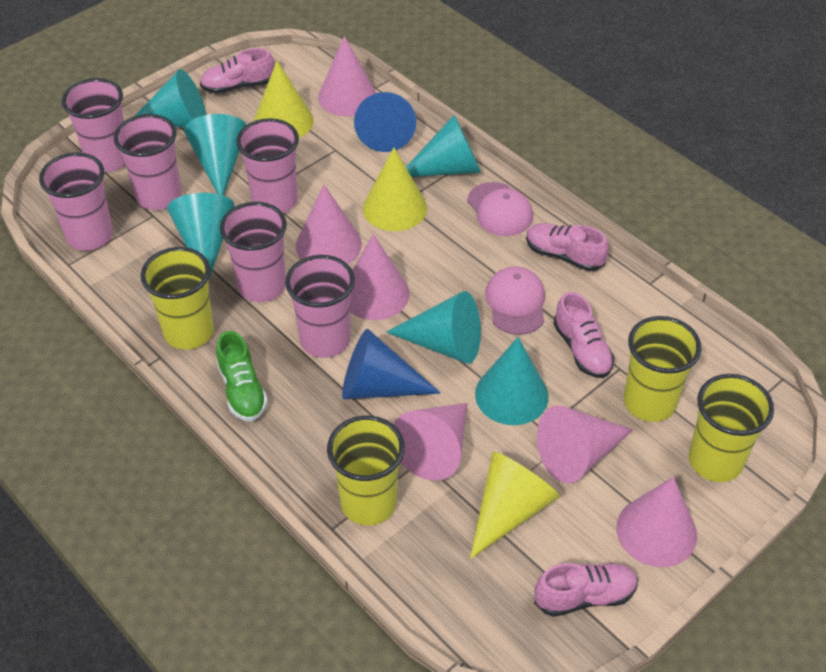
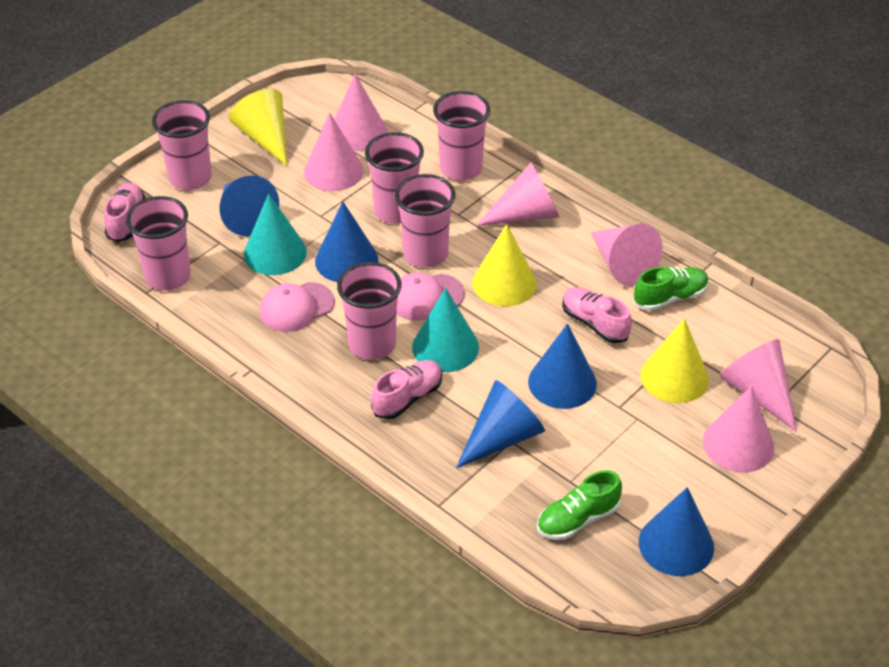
blue cone: 2 -> 5
green shoe: 1 -> 2
pink shoe: 4 -> 3
turquoise cone: 6 -> 2
yellow cup: 4 -> 0

